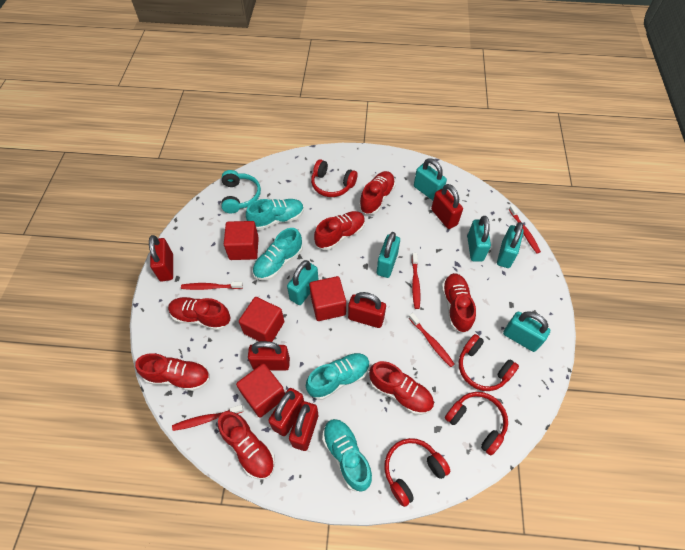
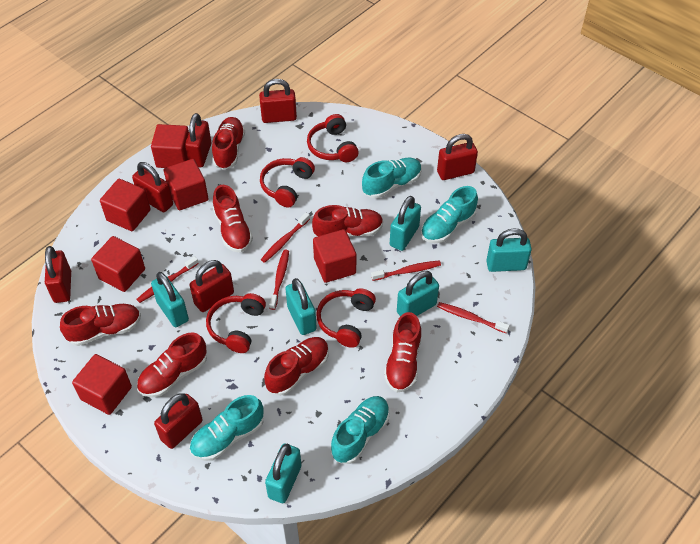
red cube: 4 -> 6
red padlock: 6 -> 7
turquoise headphones: 1 -> 0

